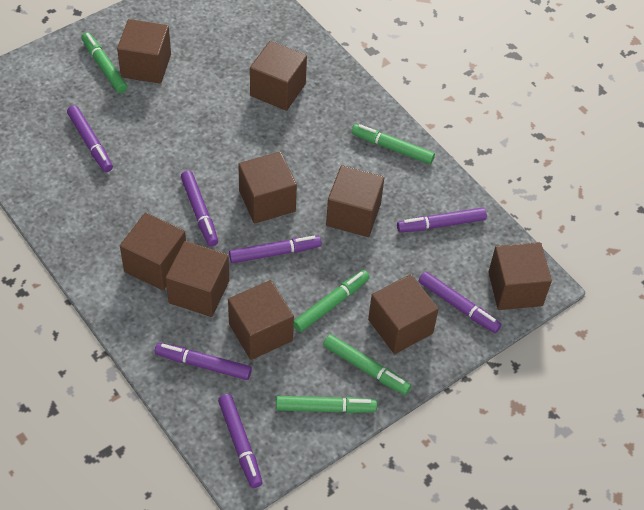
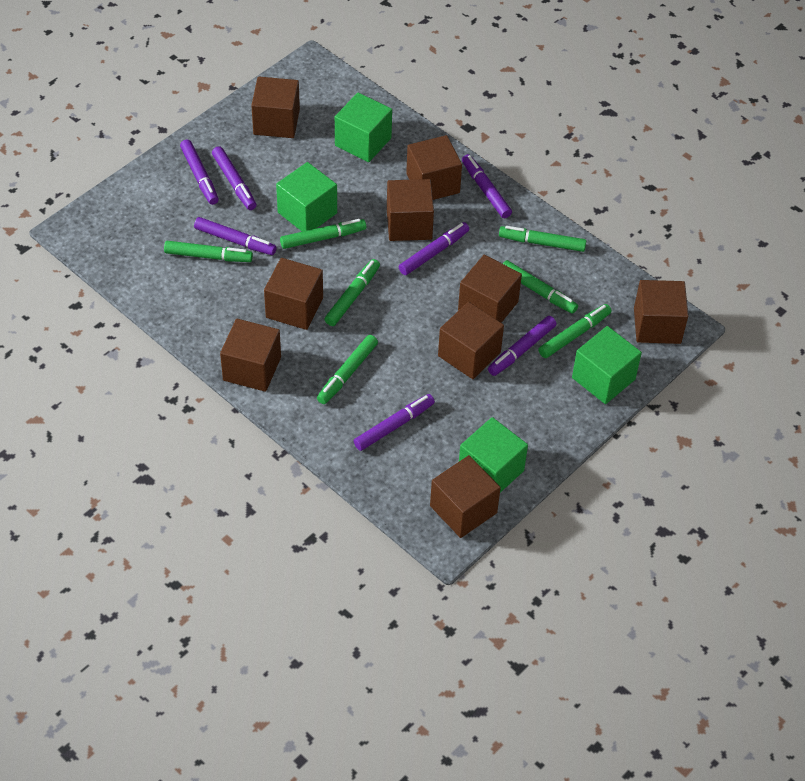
green cube: 0 -> 4
green marker: 5 -> 7

